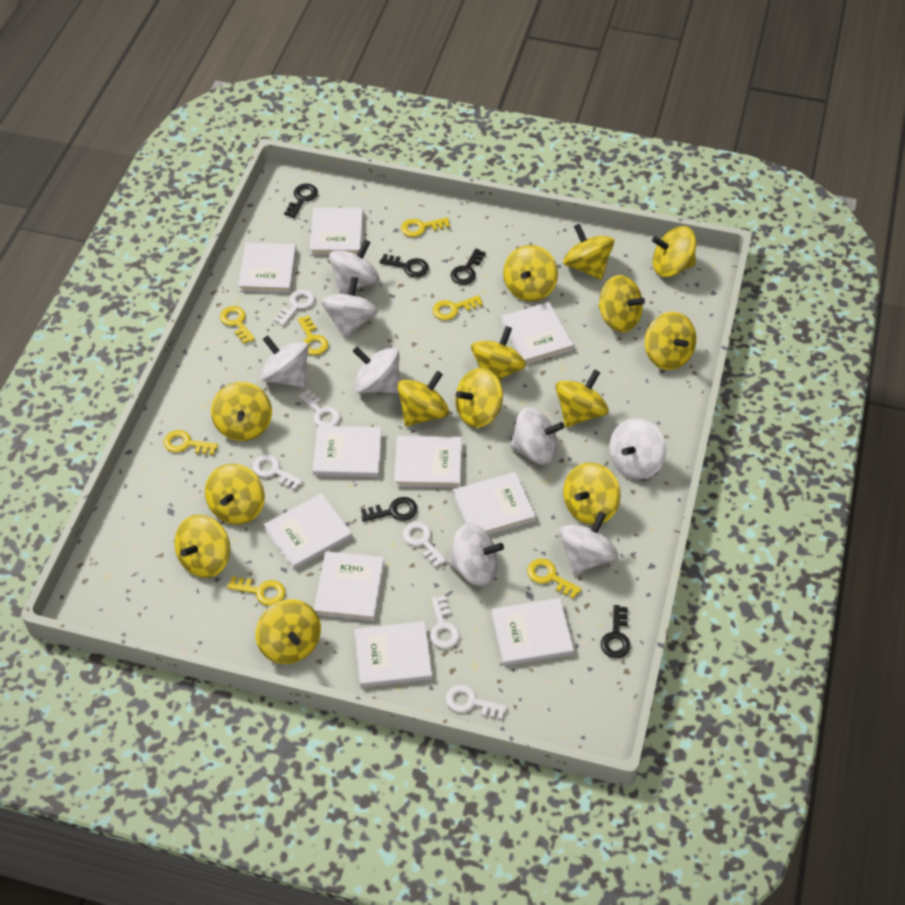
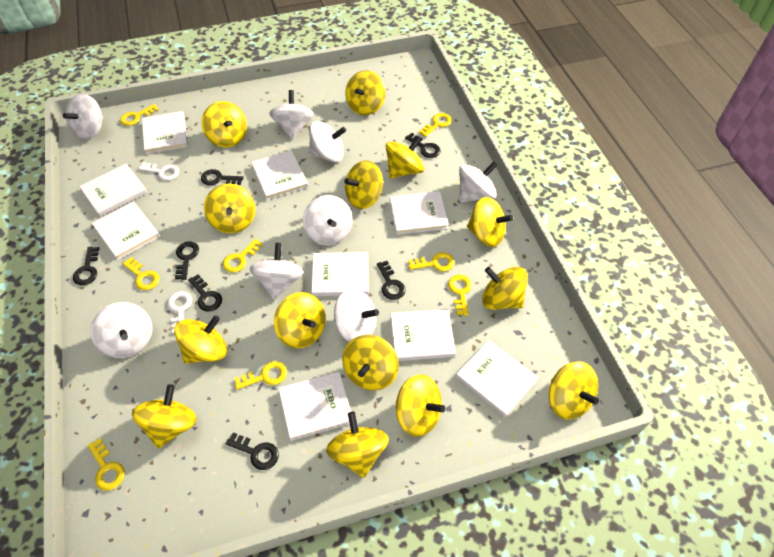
black key: 5 -> 7
white book: 10 -> 9
white key: 6 -> 2
yellow key: 7 -> 8

